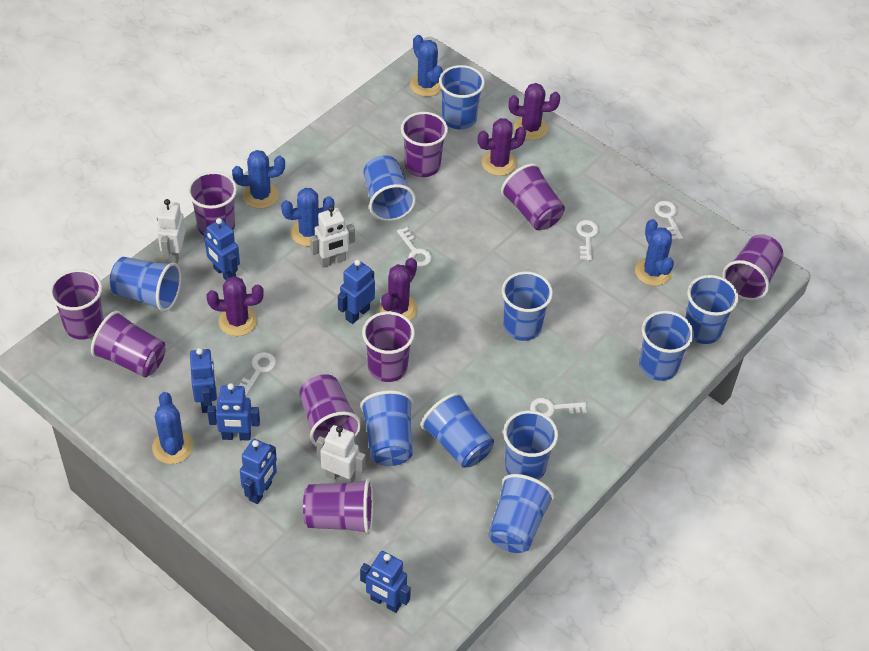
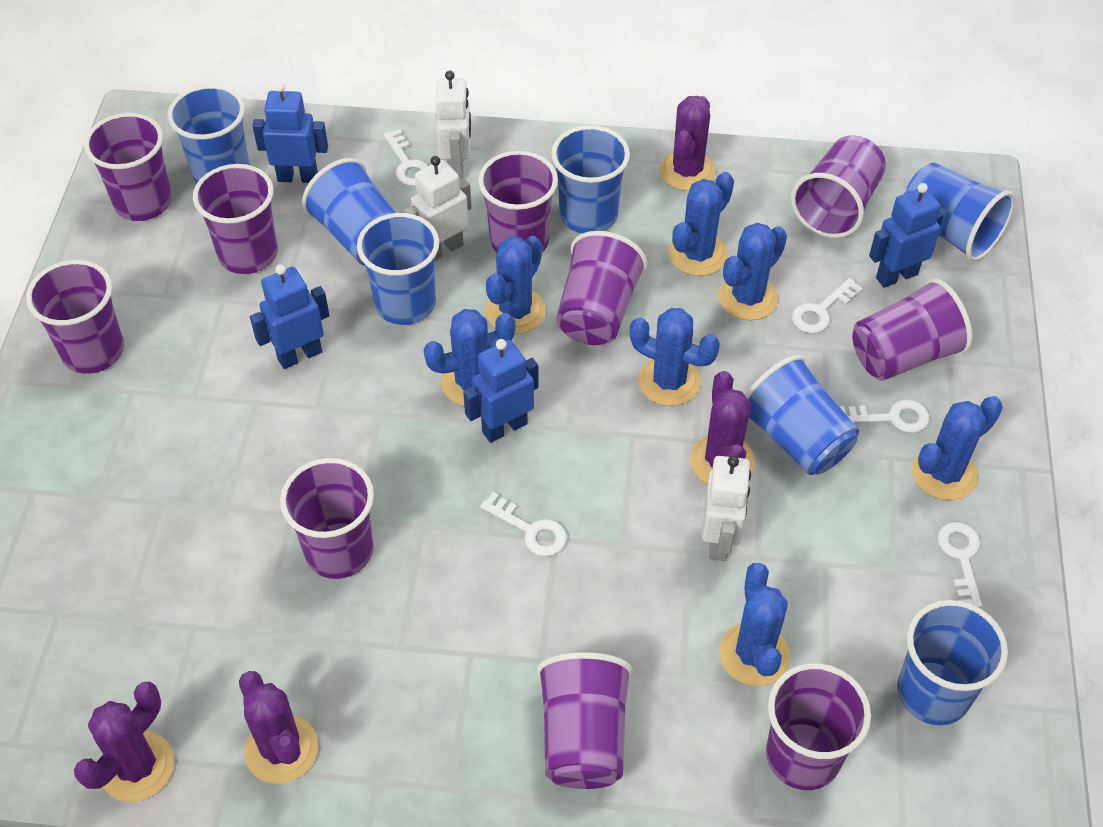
blue cactus: 5 -> 7
blue cup: 10 -> 7
blue robot: 6 -> 4
purple cup: 9 -> 10

